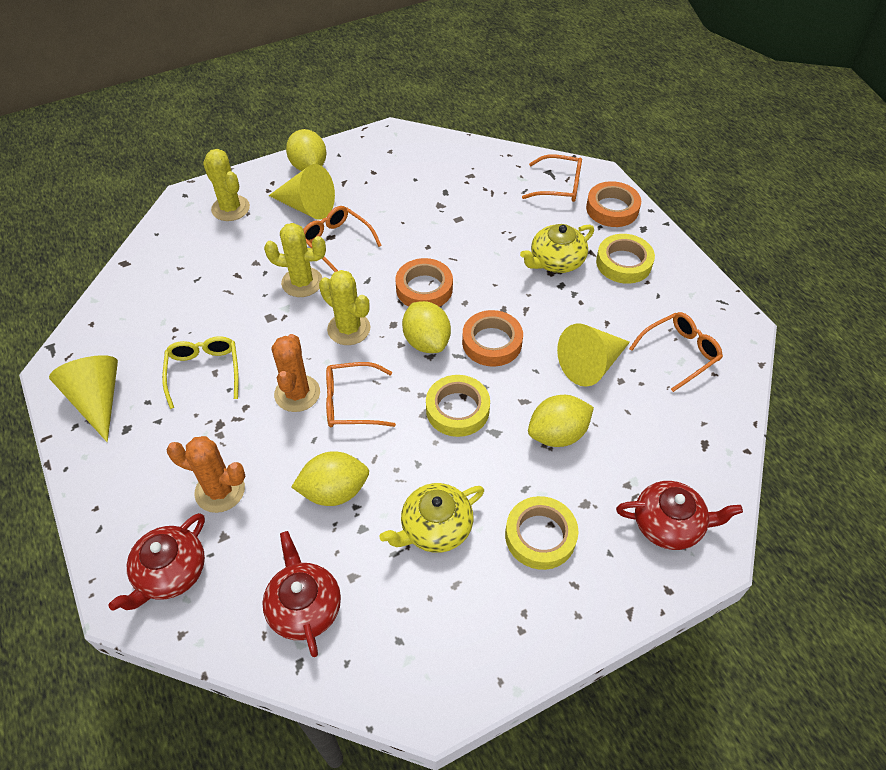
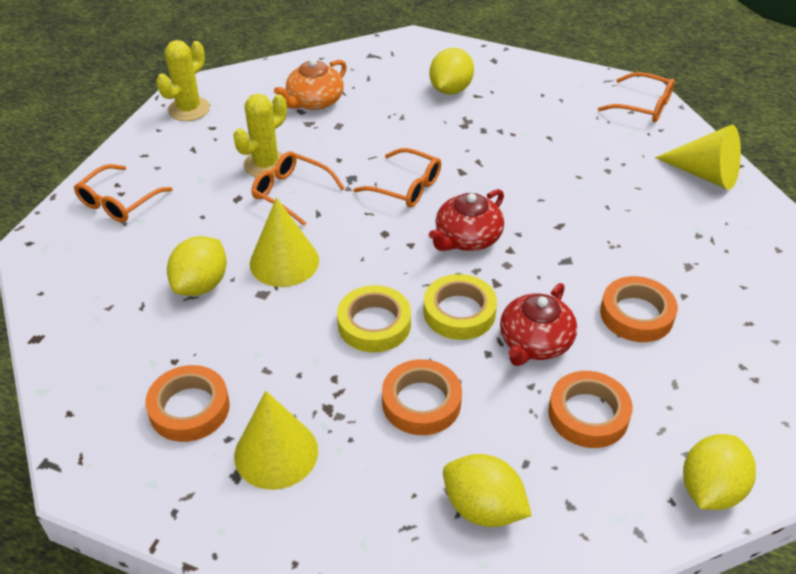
orange cactus: 2 -> 0
orange tape: 3 -> 4
orange teapot: 0 -> 1
red teapot: 3 -> 2
yellow cactus: 3 -> 2
yellow glasses: 1 -> 0
yellow tape: 3 -> 2
yellow teapot: 2 -> 0

